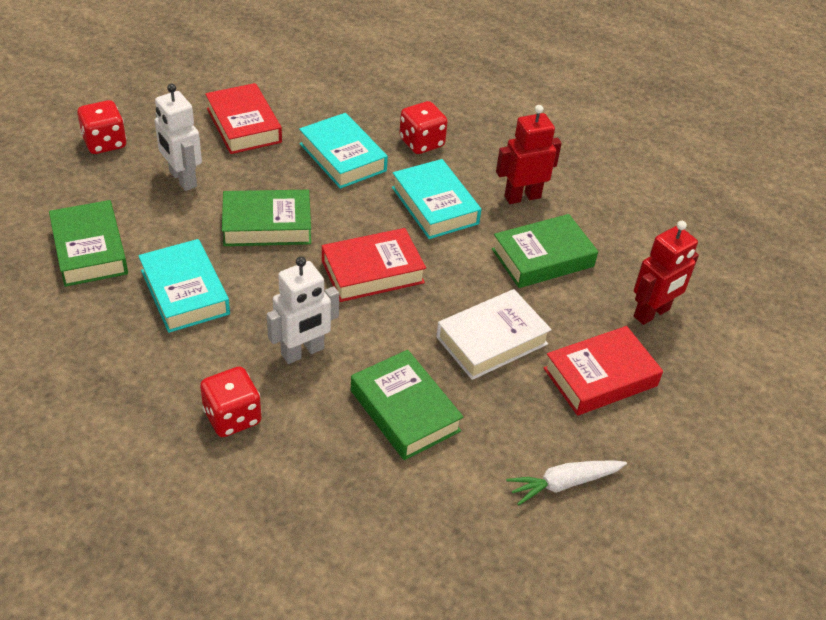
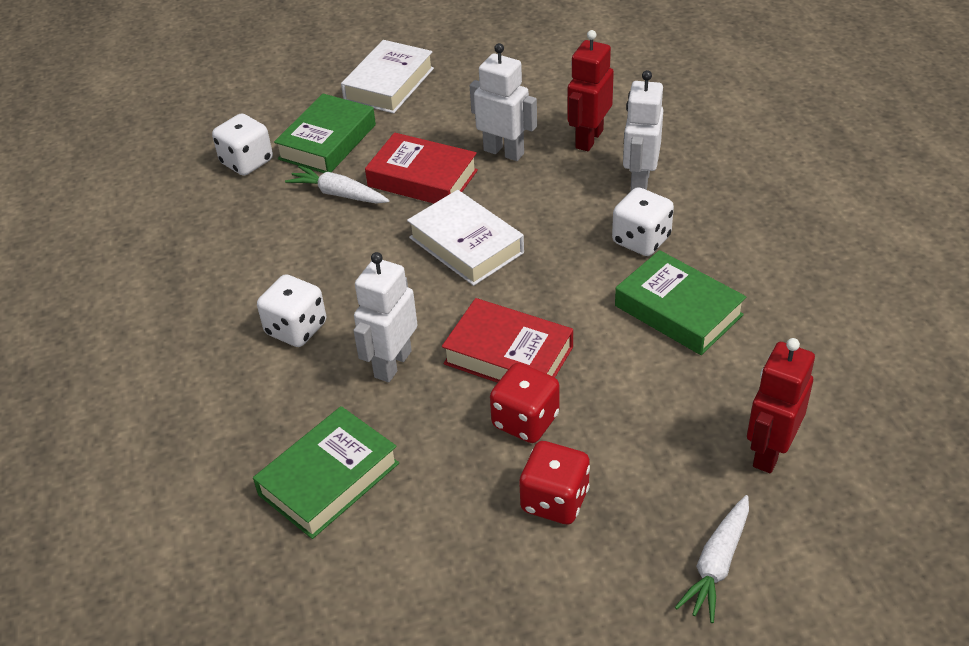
green book: 4 -> 3
red book: 3 -> 2
red dice: 3 -> 2
turquoise book: 3 -> 0
white book: 1 -> 2
white carrot: 1 -> 2
white dice: 0 -> 3
white robot: 2 -> 3

